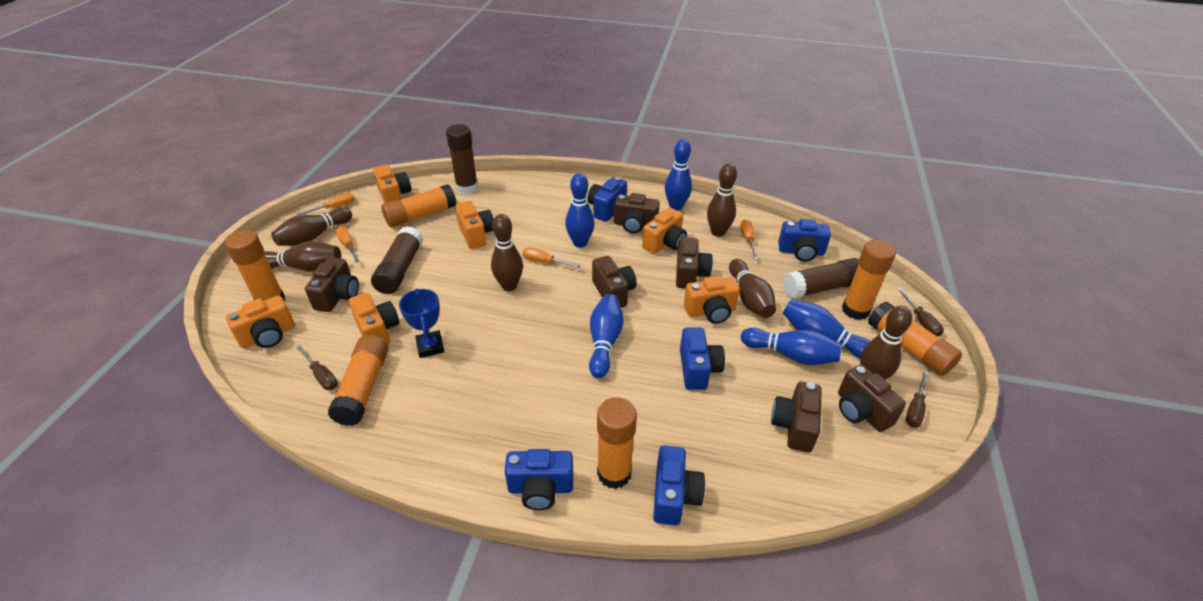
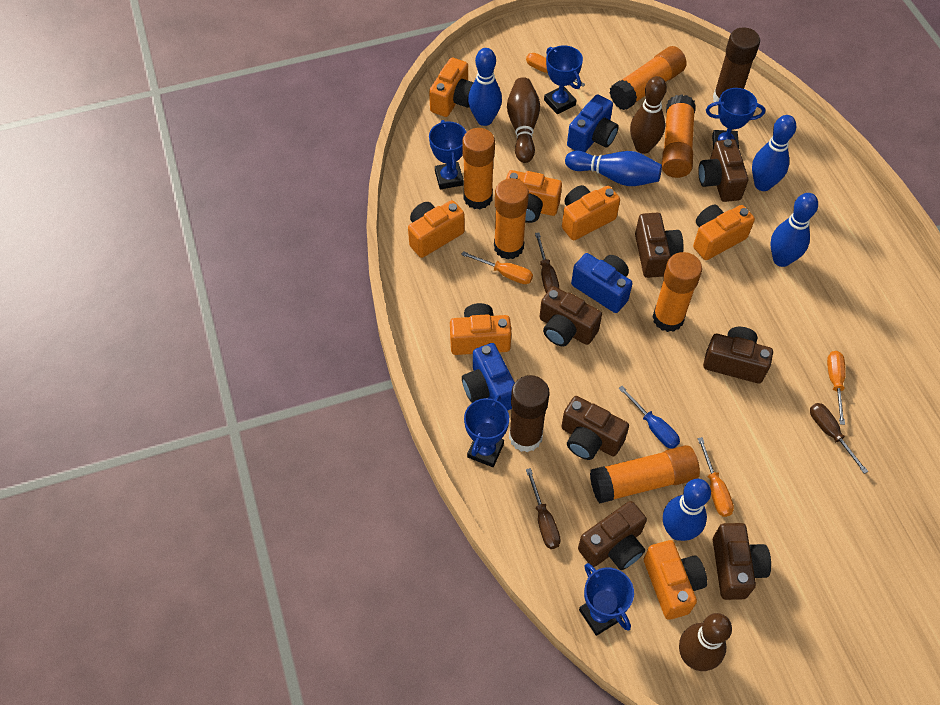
blue camera: 5 -> 3
blue screwdriver: 0 -> 1
blue trophy: 1 -> 5
brown bowling pin: 6 -> 3
brown camera: 6 -> 7
brown glue stick: 3 -> 2
orange camera: 6 -> 7

